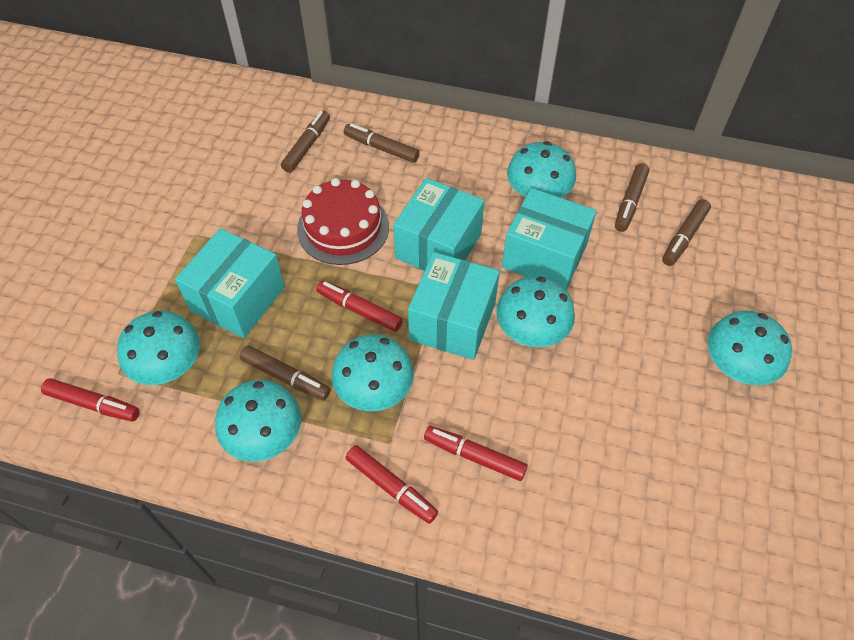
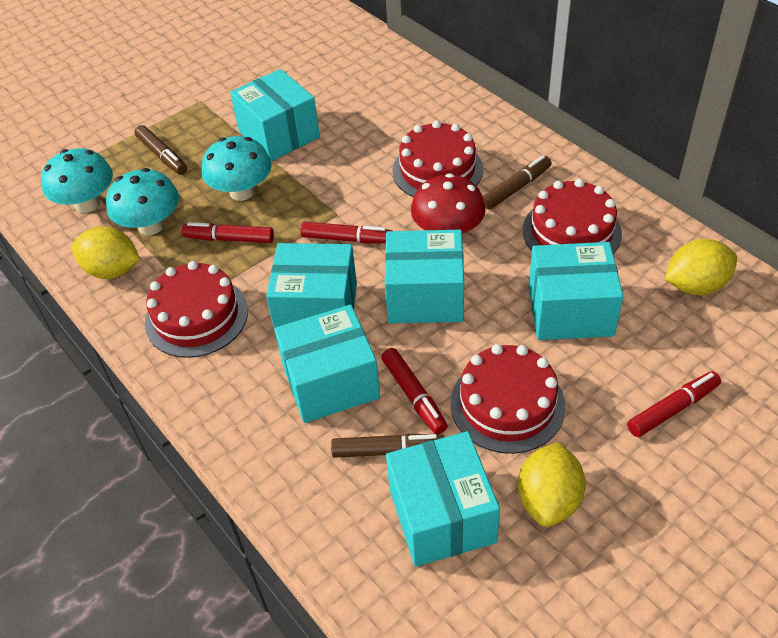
brown marker: 5 -> 3
red cake: 1 -> 4
red mushroom: 0 -> 1
turquoise box: 4 -> 6
turquoise mushroom: 6 -> 3
yellow lemon: 0 -> 3

